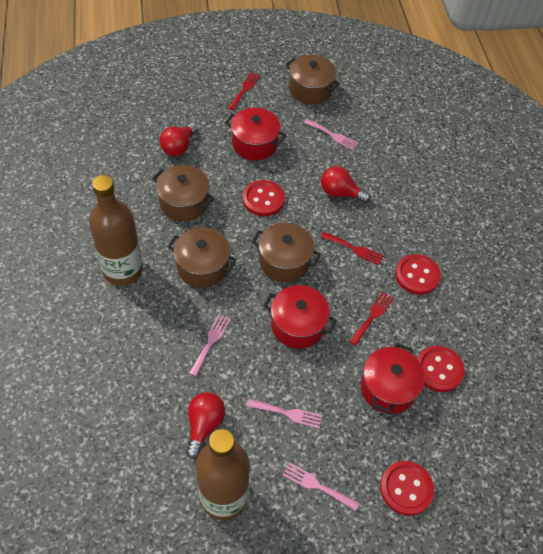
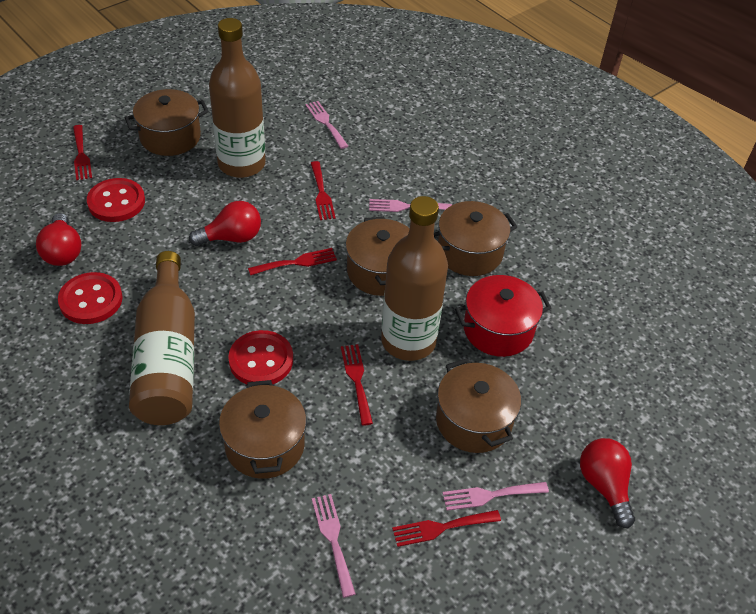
brown bottle: 2 -> 3
brown pot: 4 -> 5
red button: 4 -> 3
red fork: 3 -> 5
red pot: 3 -> 1

